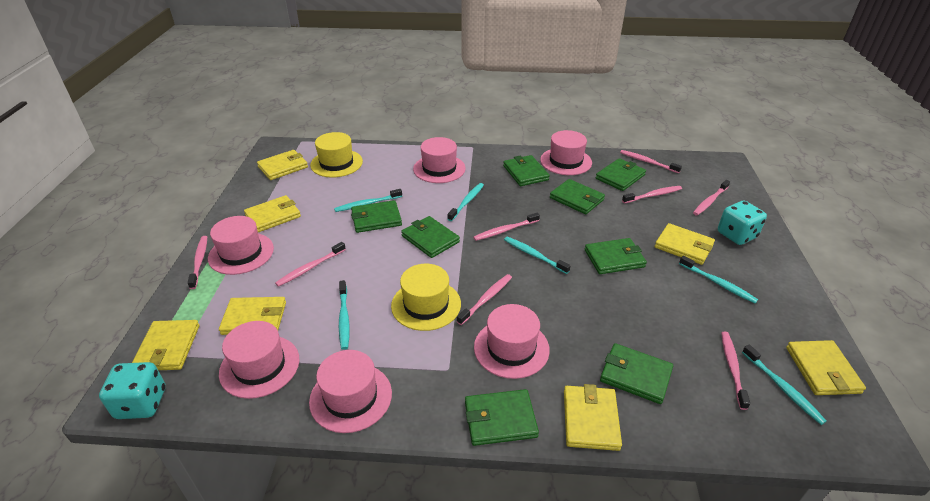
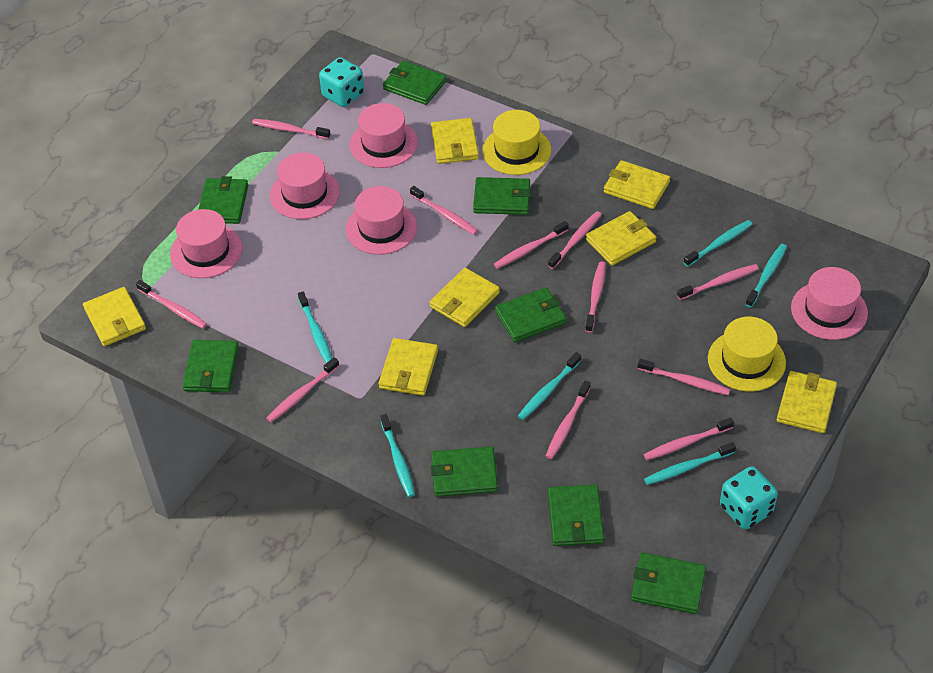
pink hat: 6 -> 5
pink toothbrush: 8 -> 11

